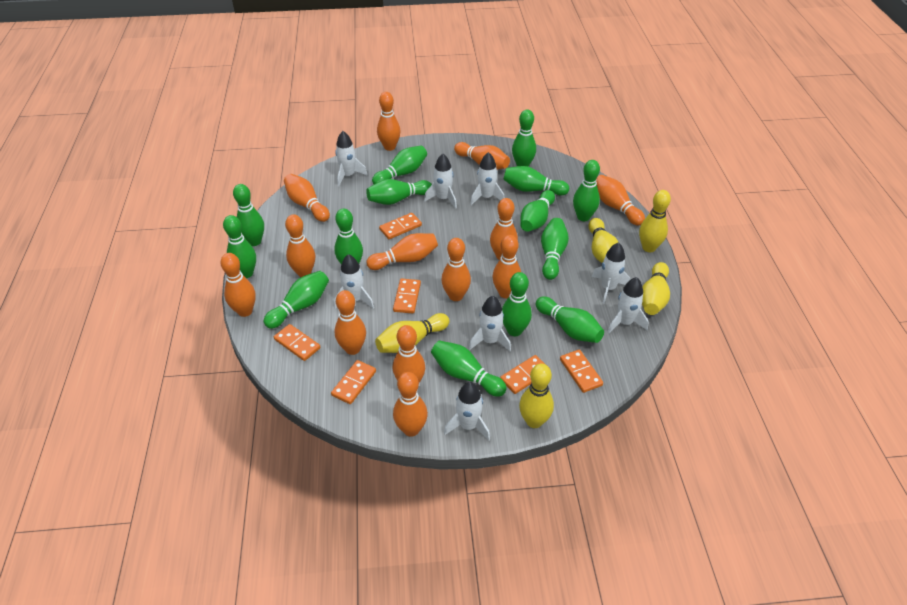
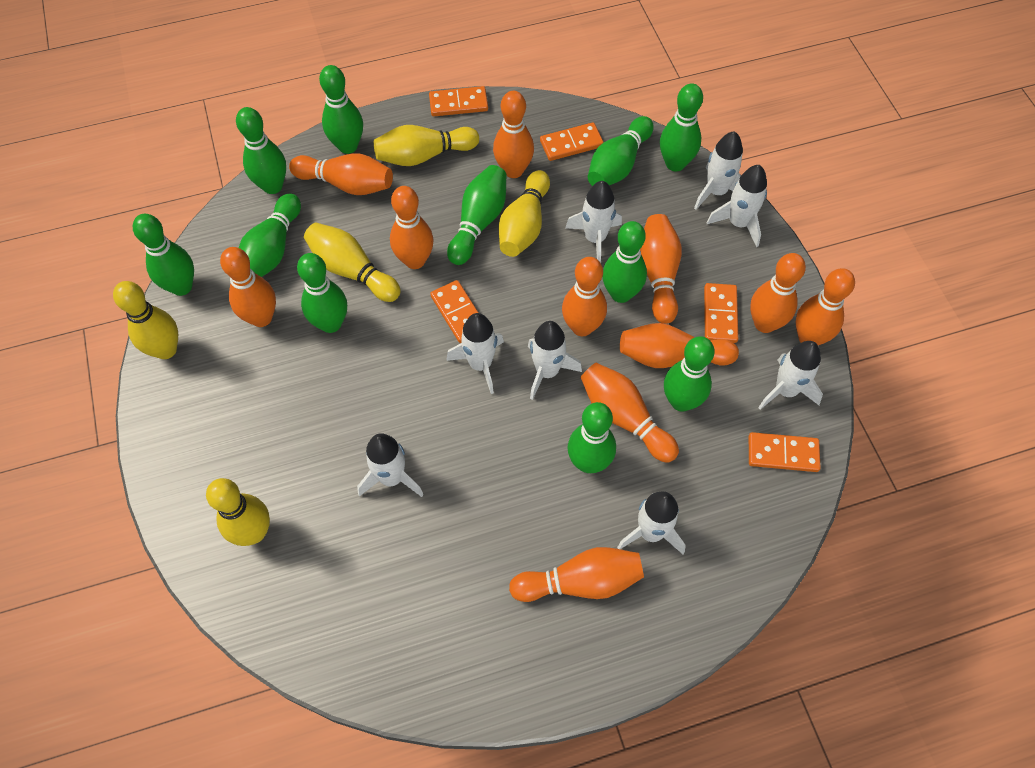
green bowling pin: 14 -> 11
orange bowling pin: 13 -> 11
orange domino: 6 -> 5

